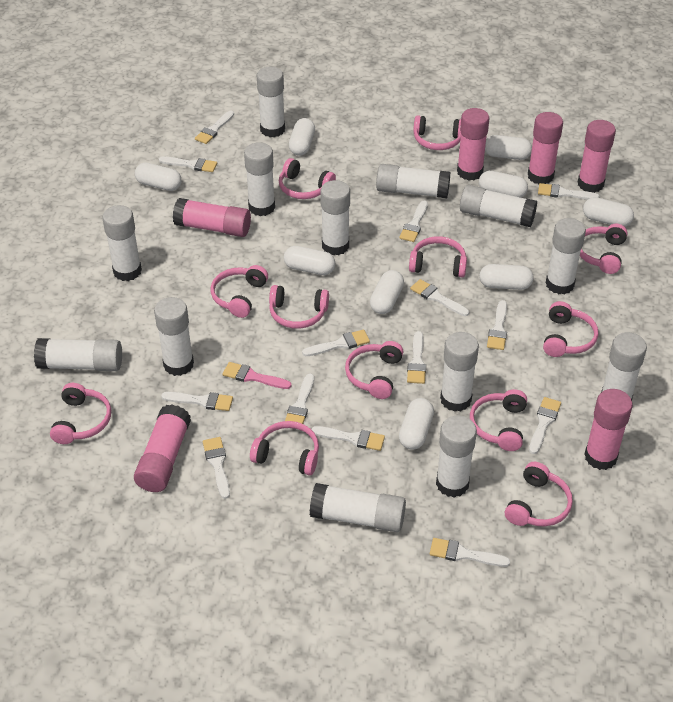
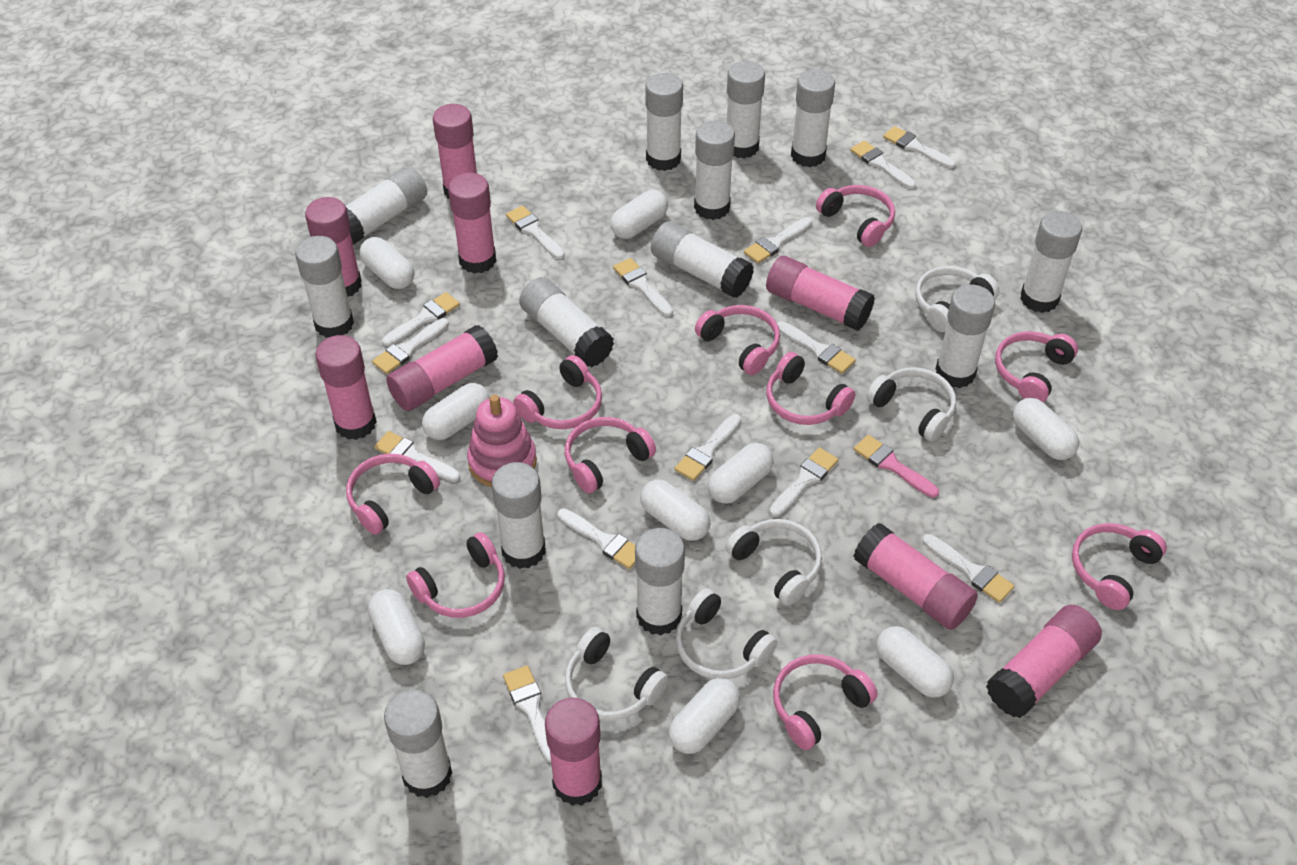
pink glue stick: 6 -> 9
pink headphones: 12 -> 10
pink stacking toy: 0 -> 1
white headphones: 0 -> 5

